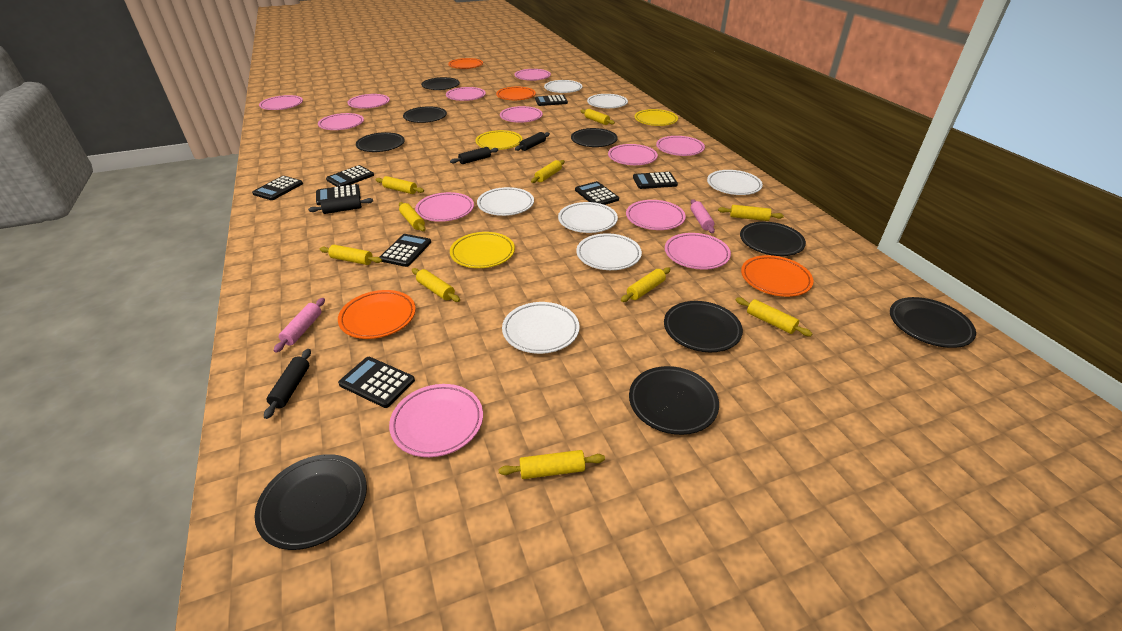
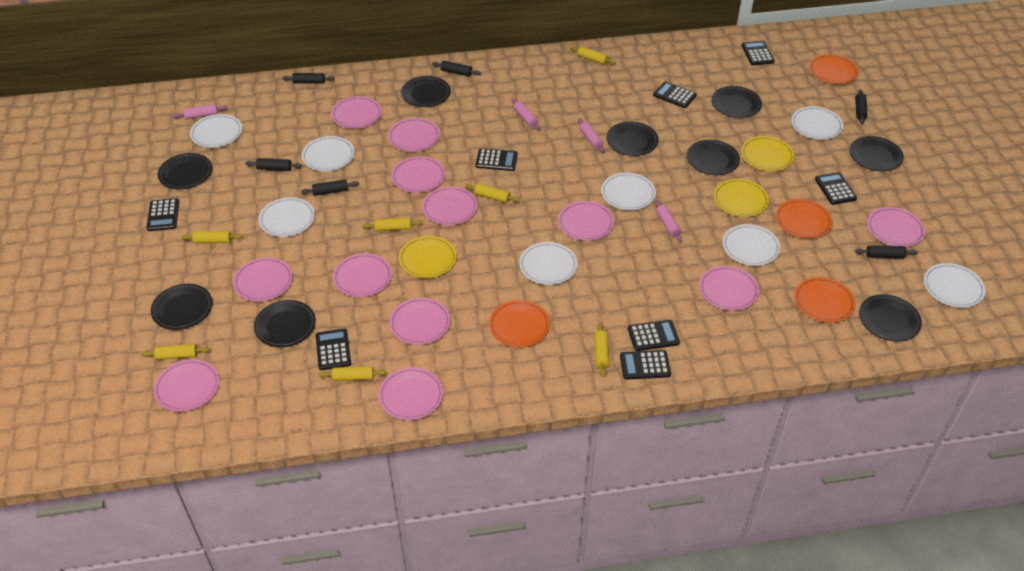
black rolling pin: 4 -> 6
pink rolling pin: 2 -> 4
white plate: 7 -> 8
yellow rolling pin: 10 -> 7

